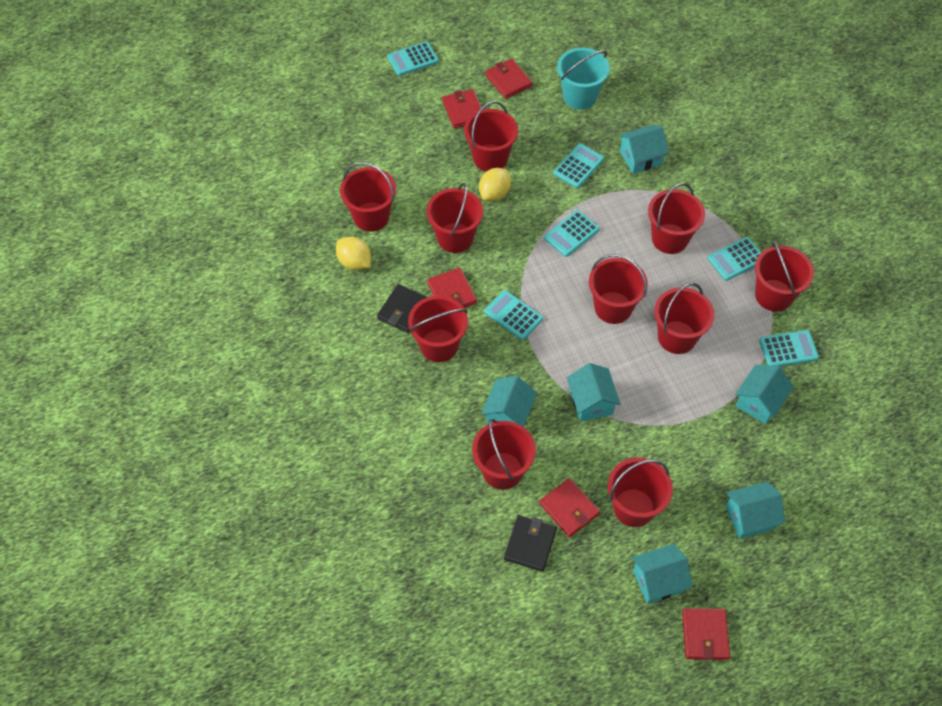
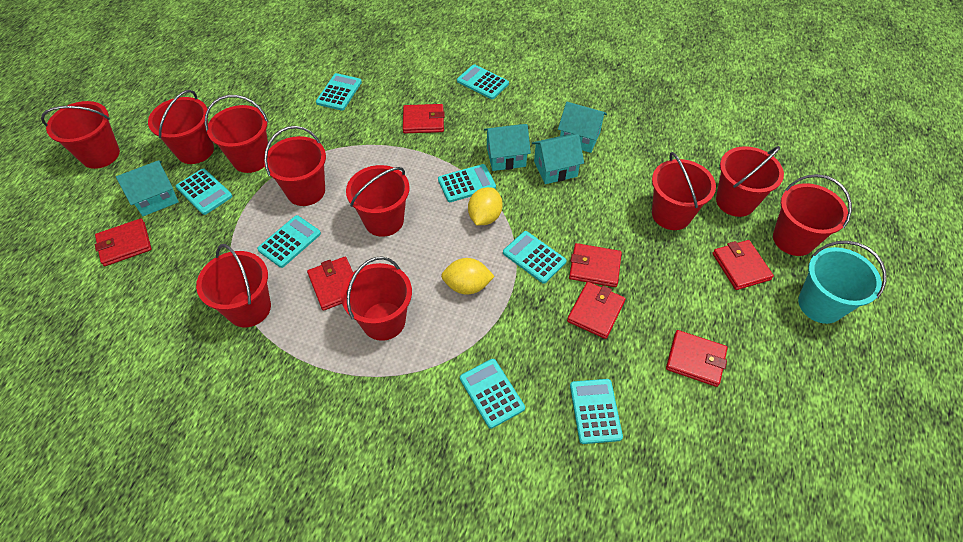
black wallet: 2 -> 0
red wallet: 5 -> 7
turquoise calculator: 6 -> 8
turquoise house: 6 -> 4

